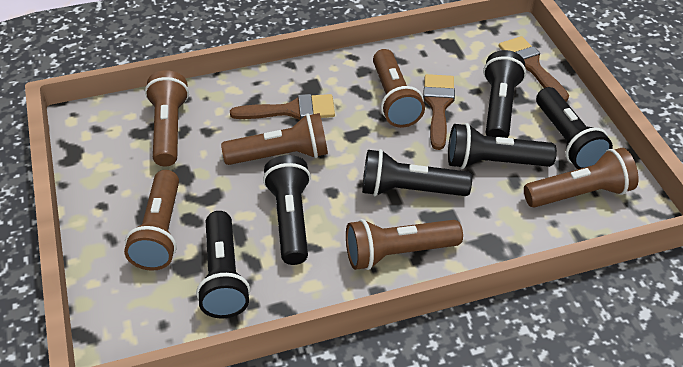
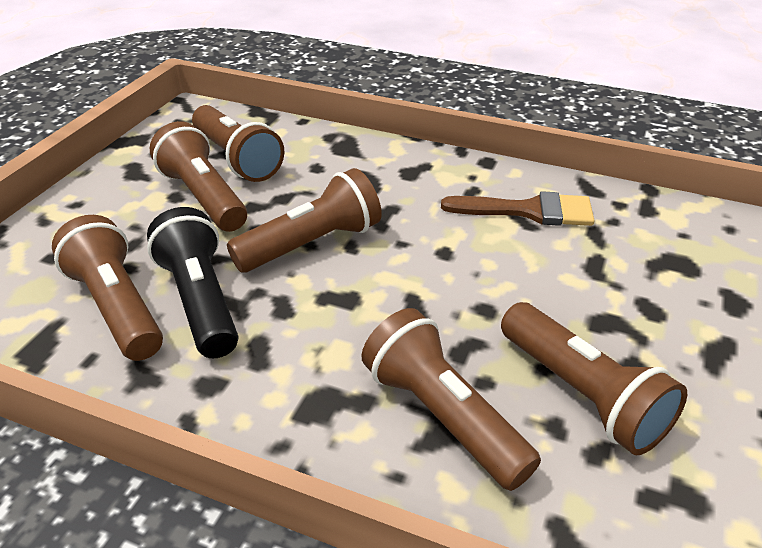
black flashlight: 6 -> 1
brown brush: 3 -> 1

